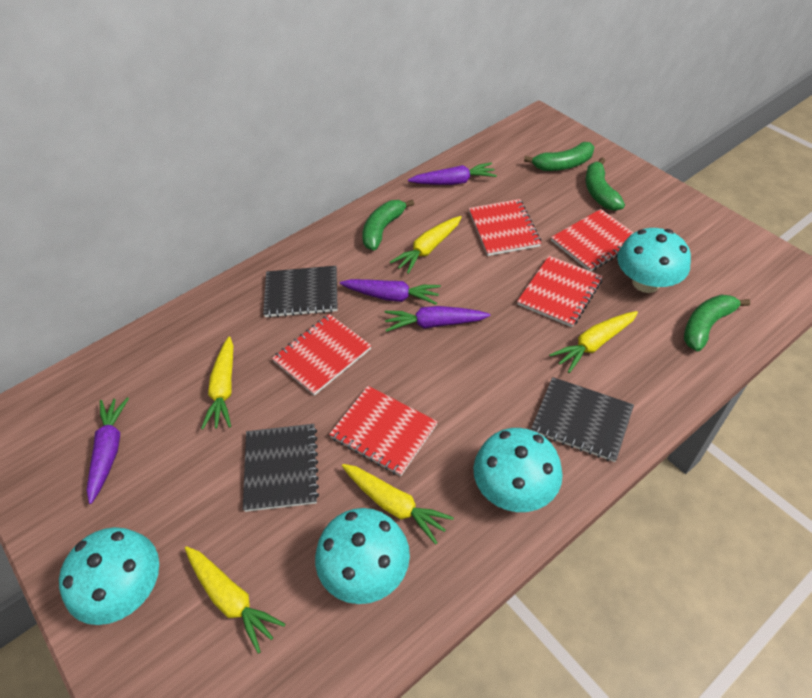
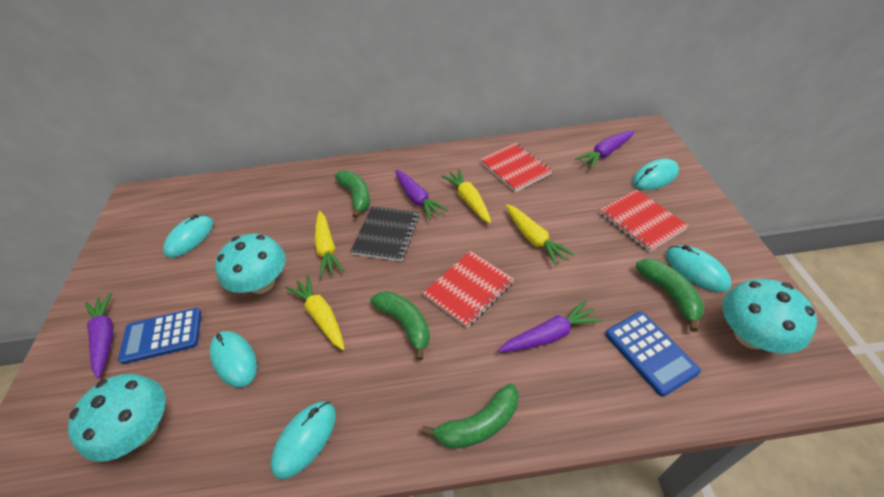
black notebook: 3 -> 1
blue calculator: 0 -> 2
red notebook: 5 -> 3
turquoise mouse: 0 -> 5
turquoise mushroom: 4 -> 3
yellow carrot: 5 -> 4

